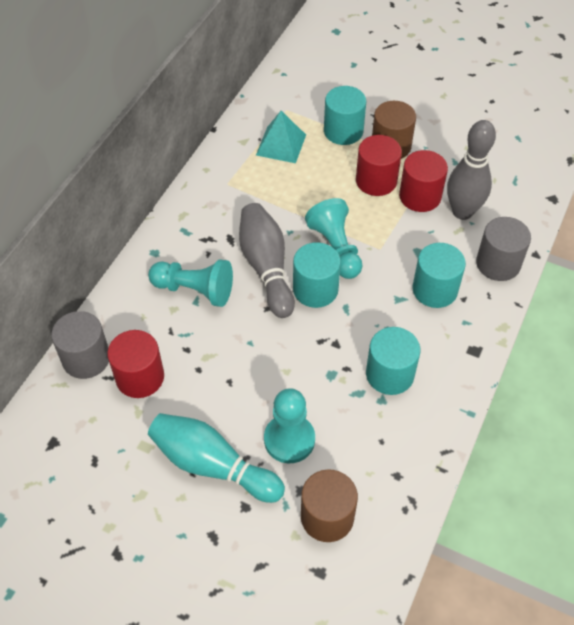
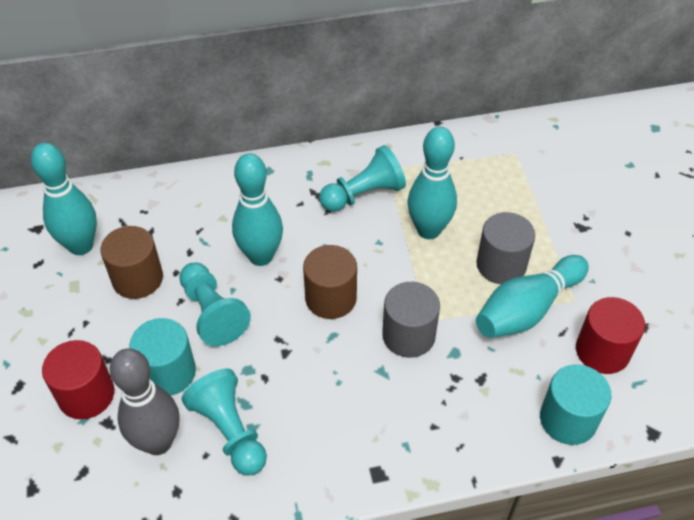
grey bowling pin: 2 -> 1
red cylinder: 3 -> 2
turquoise bowling pin: 1 -> 4
turquoise cylinder: 4 -> 2
turquoise pyramid: 1 -> 0

